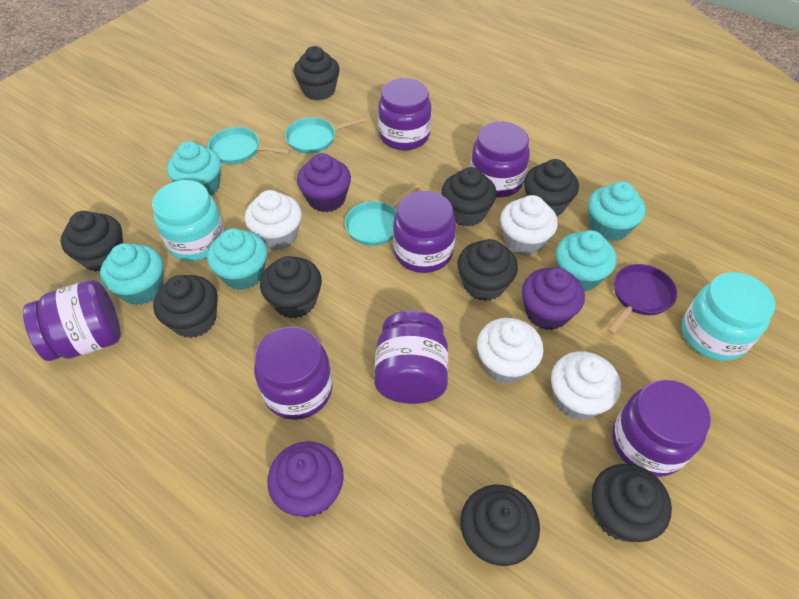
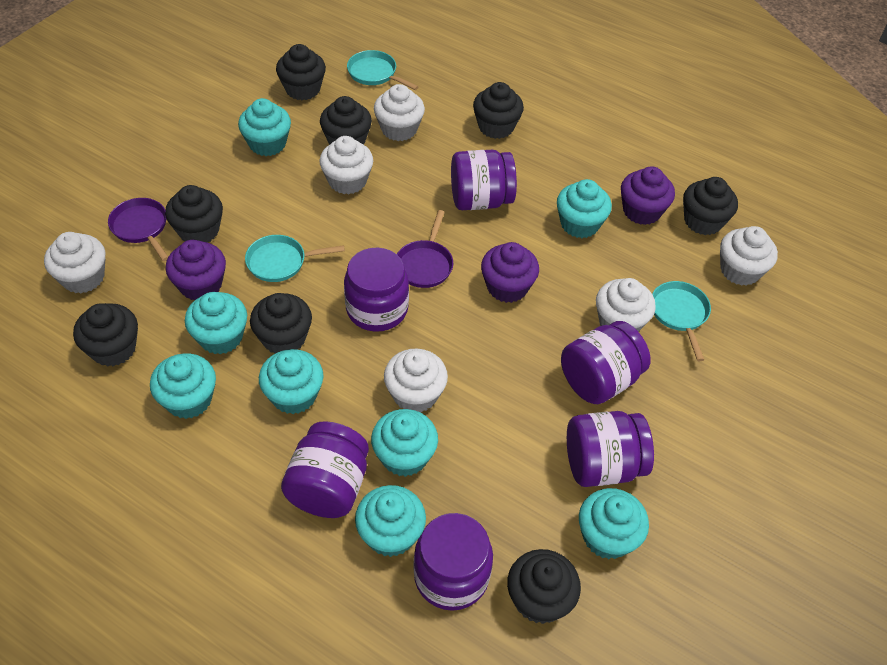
black cupcake: 9 -> 8
purple jar: 7 -> 6
purple pan: 1 -> 2
turquoise cupcake: 5 -> 8
turquoise jar: 2 -> 0
white cupcake: 4 -> 6

